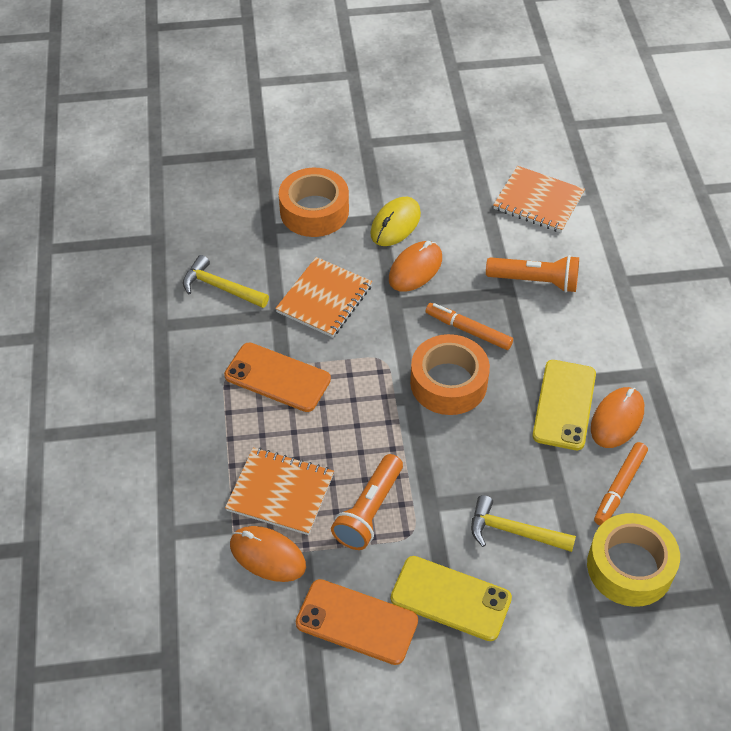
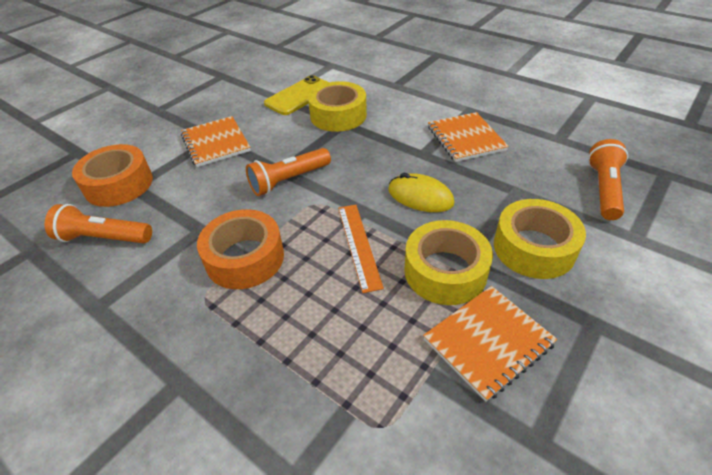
orange flashlight: 2 -> 3
orange marker: 2 -> 0
orange mouse: 3 -> 0
orange phone: 2 -> 0
orange ruler: 0 -> 1
yellow hammer: 2 -> 0
yellow phone: 2 -> 1
yellow tape: 1 -> 3

